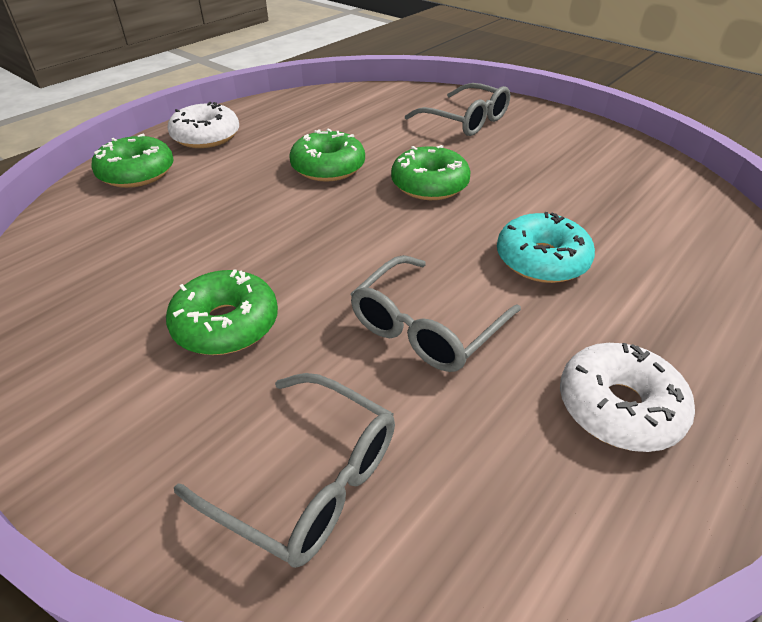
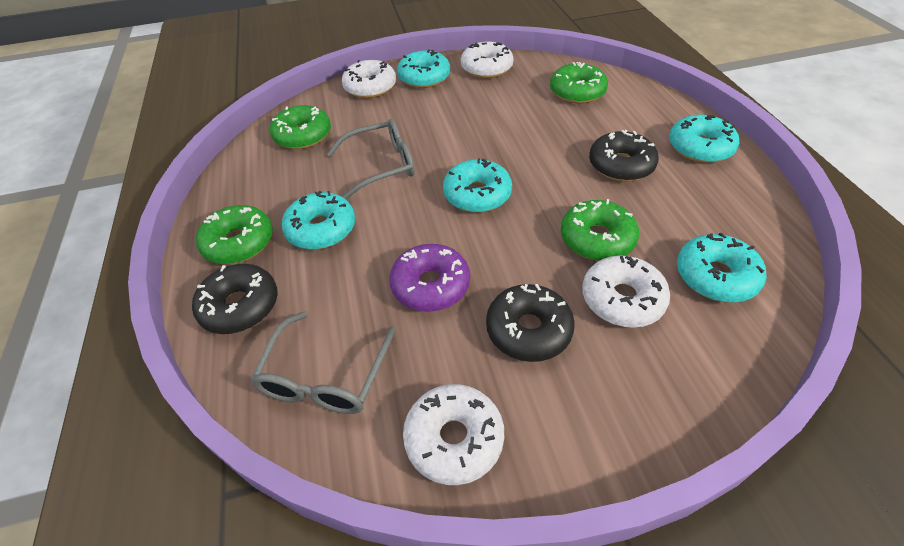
black donut: 0 -> 3
grey glasses: 3 -> 2
purple donut: 0 -> 1
turquoise donut: 1 -> 5
white donut: 2 -> 4

